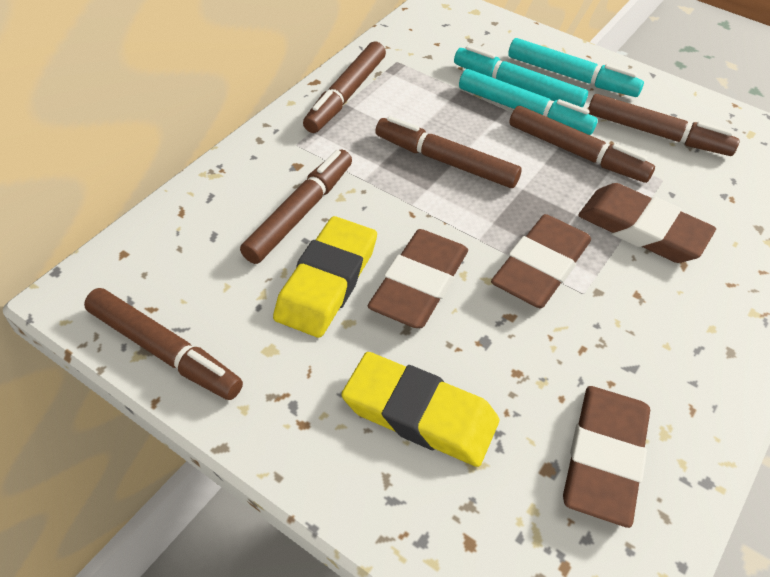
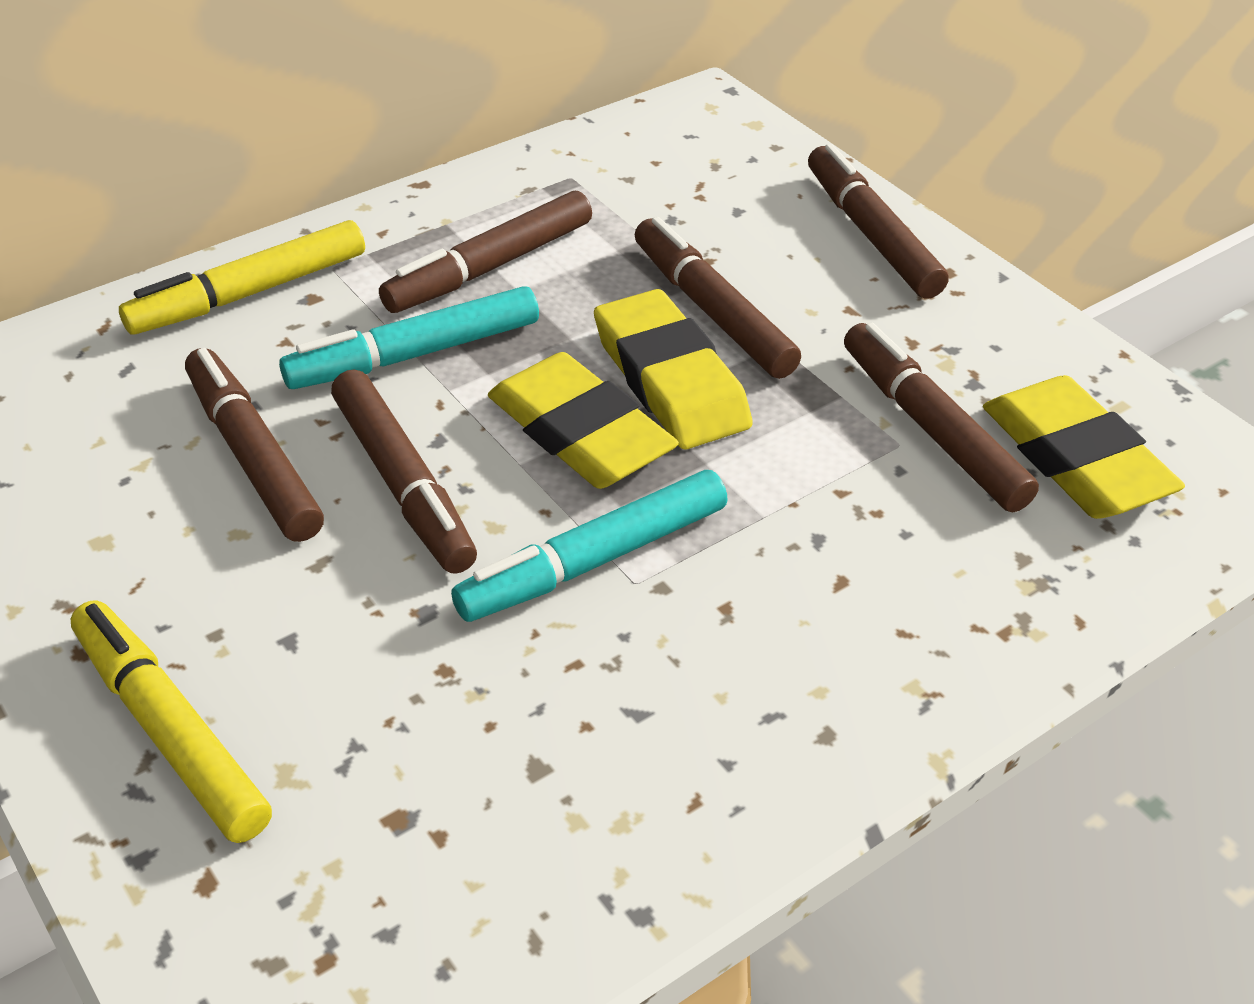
brown eraser: 4 -> 0
turquoise marker: 3 -> 2
yellow eraser: 2 -> 3
yellow marker: 0 -> 2

